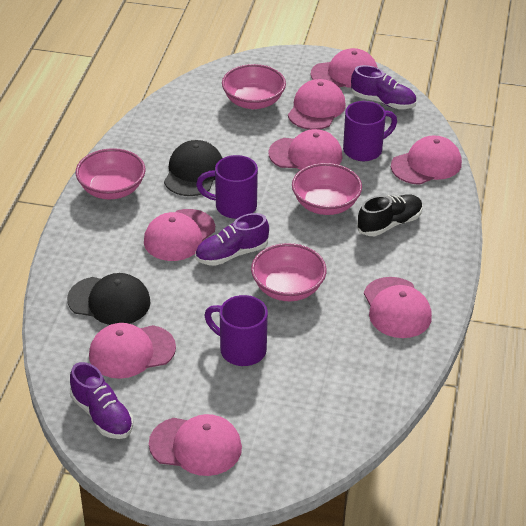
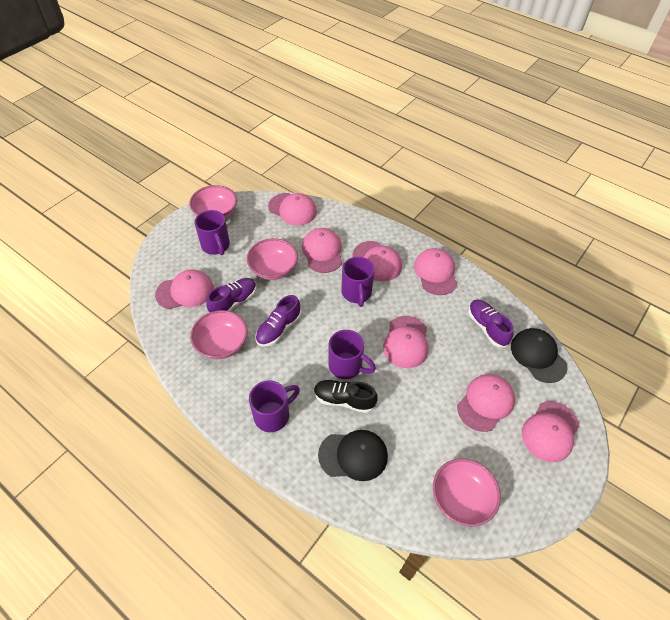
purple mug: 3 -> 4

